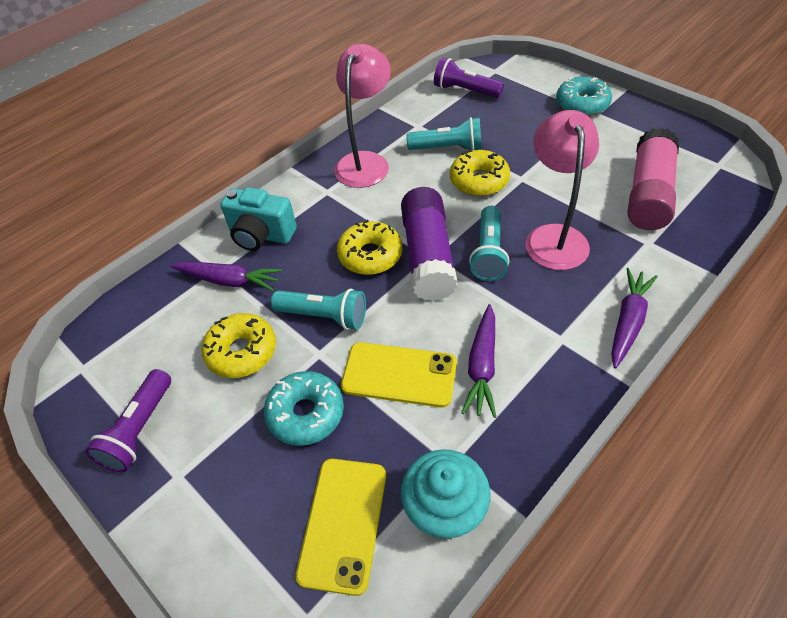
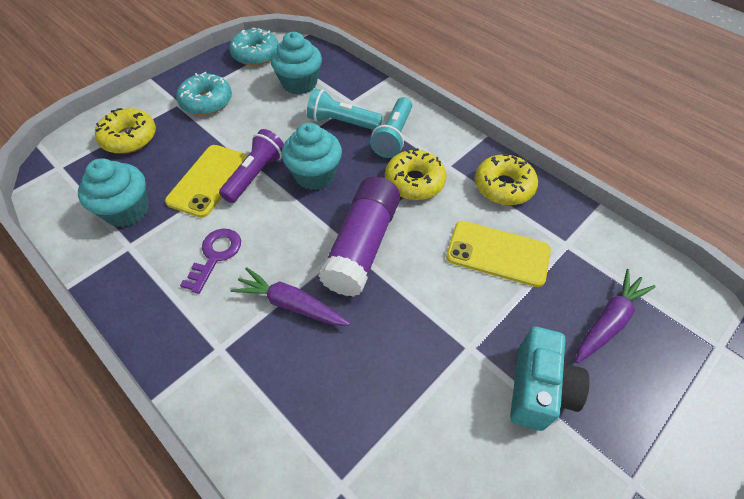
pink glue stick: 1 -> 0
pink lamp: 2 -> 0
purple carrot: 3 -> 2
purple flashlight: 2 -> 1
purple key: 0 -> 1
turquoise cupcake: 1 -> 3
turquoise flashlight: 3 -> 2

